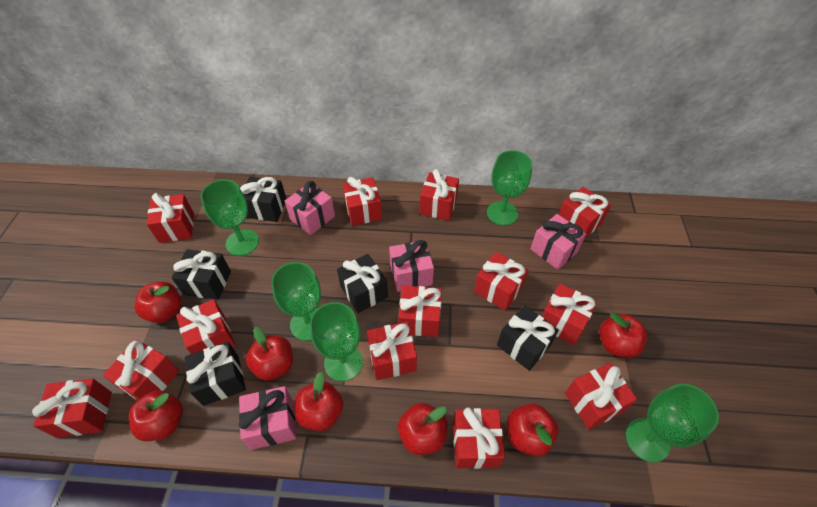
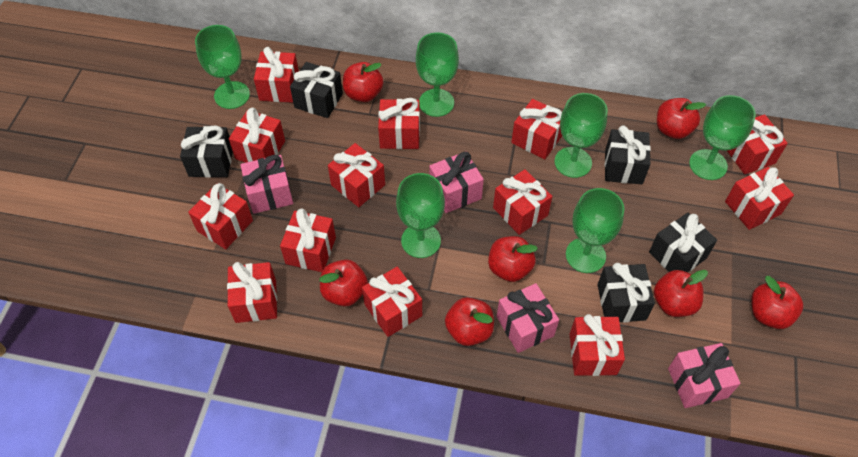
green goblet: 5 -> 6

